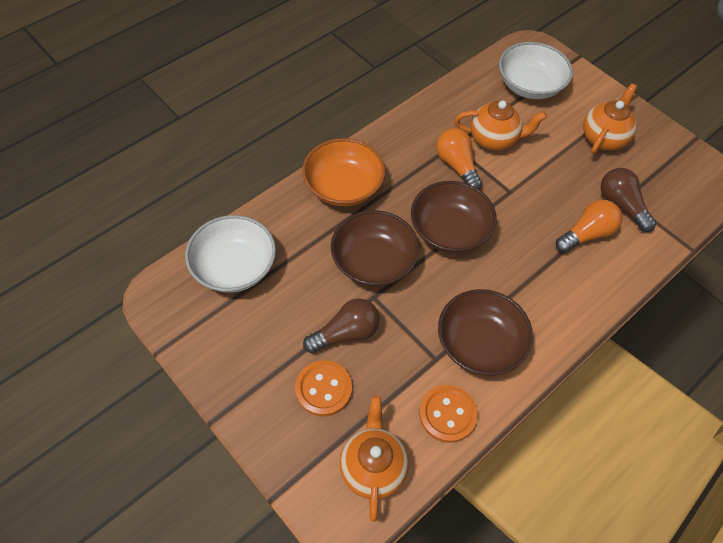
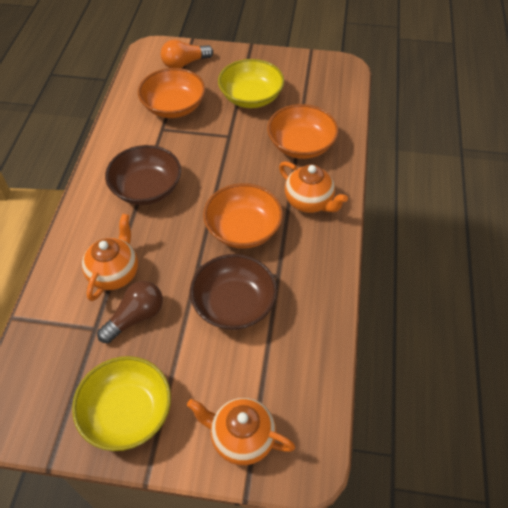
brown bowl: 3 -> 2
brown light bulb: 2 -> 1
orange bowl: 1 -> 3
orange button: 2 -> 0
orange light bulb: 2 -> 1
white bowl: 2 -> 0
yellow bowl: 0 -> 2

